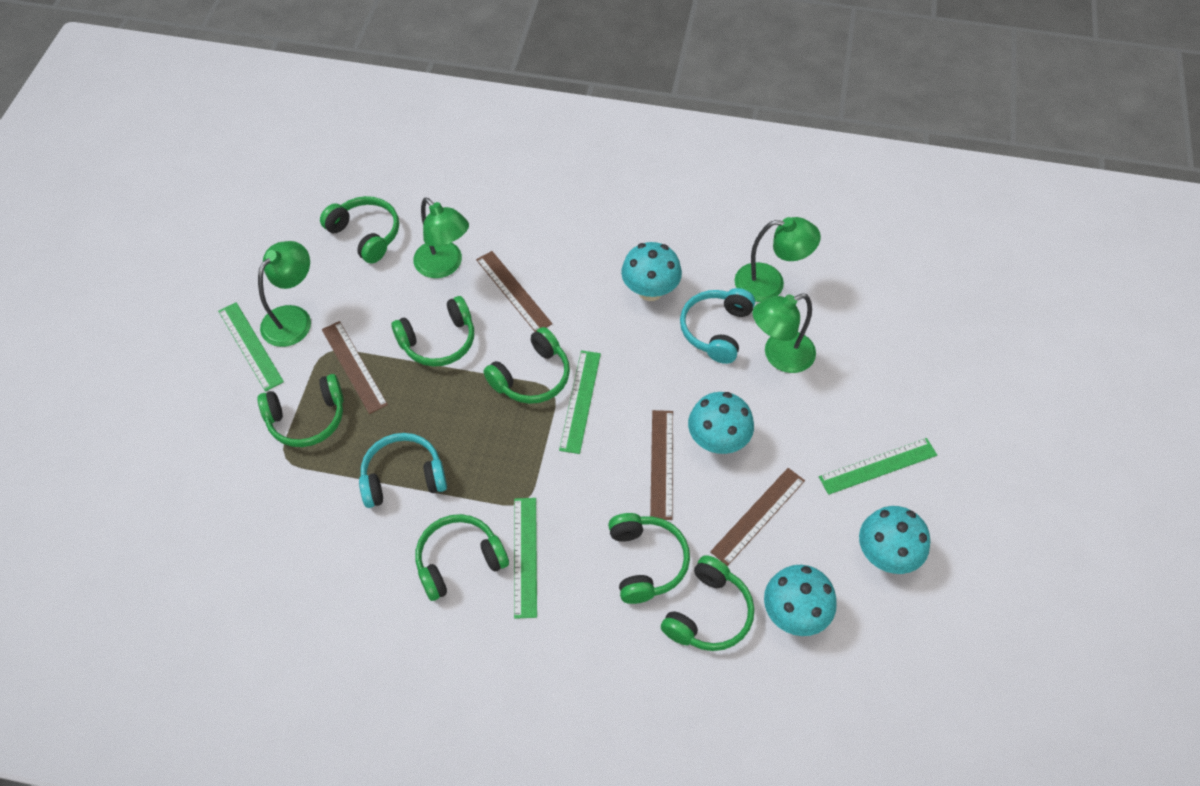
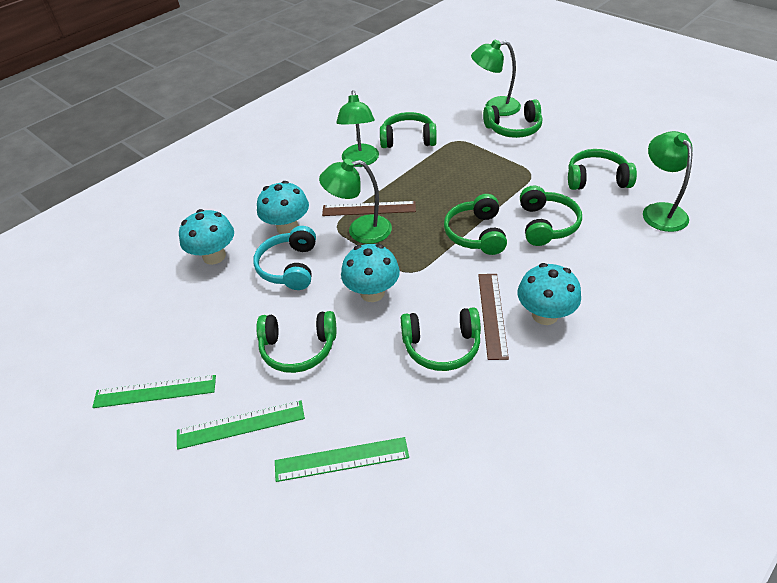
brown ruler: 4 -> 2
green ruler: 4 -> 3
turquoise headphones: 2 -> 1

